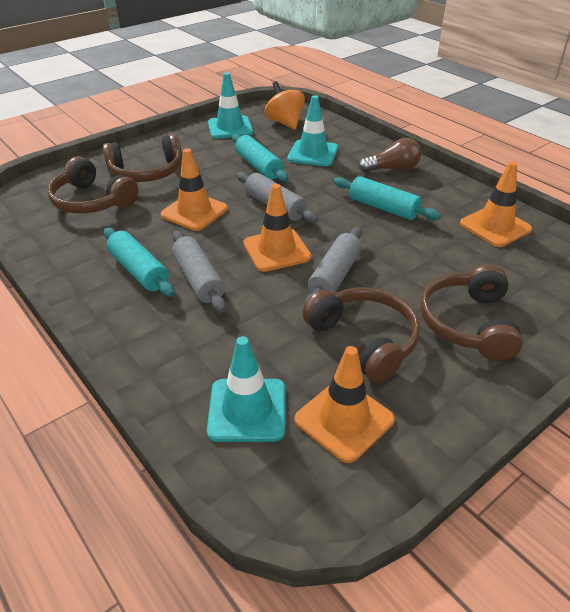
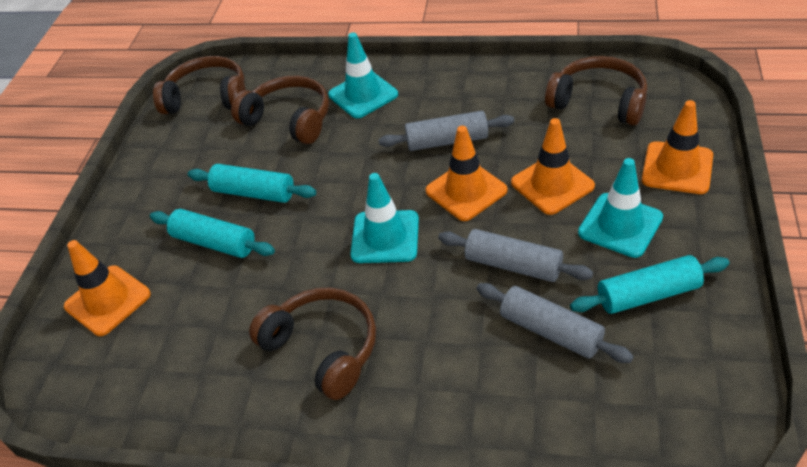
brown light bulb: 1 -> 0
orange spinning top: 1 -> 0

